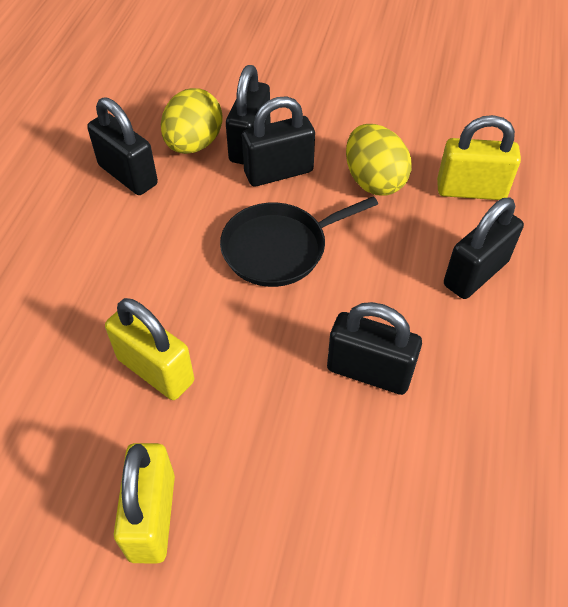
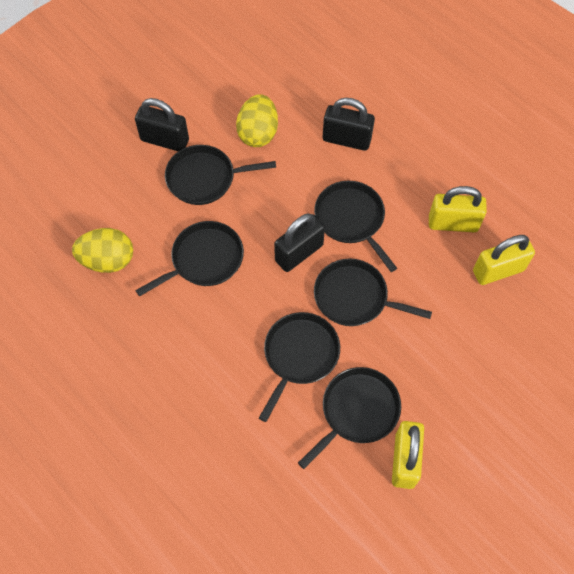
black padlock: 5 -> 3
black pan: 1 -> 6

